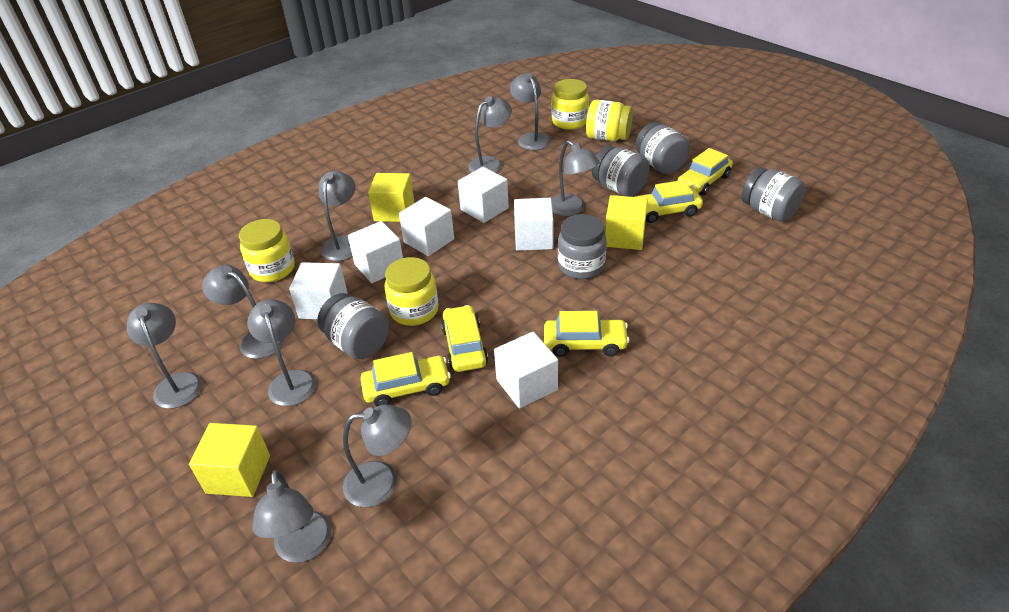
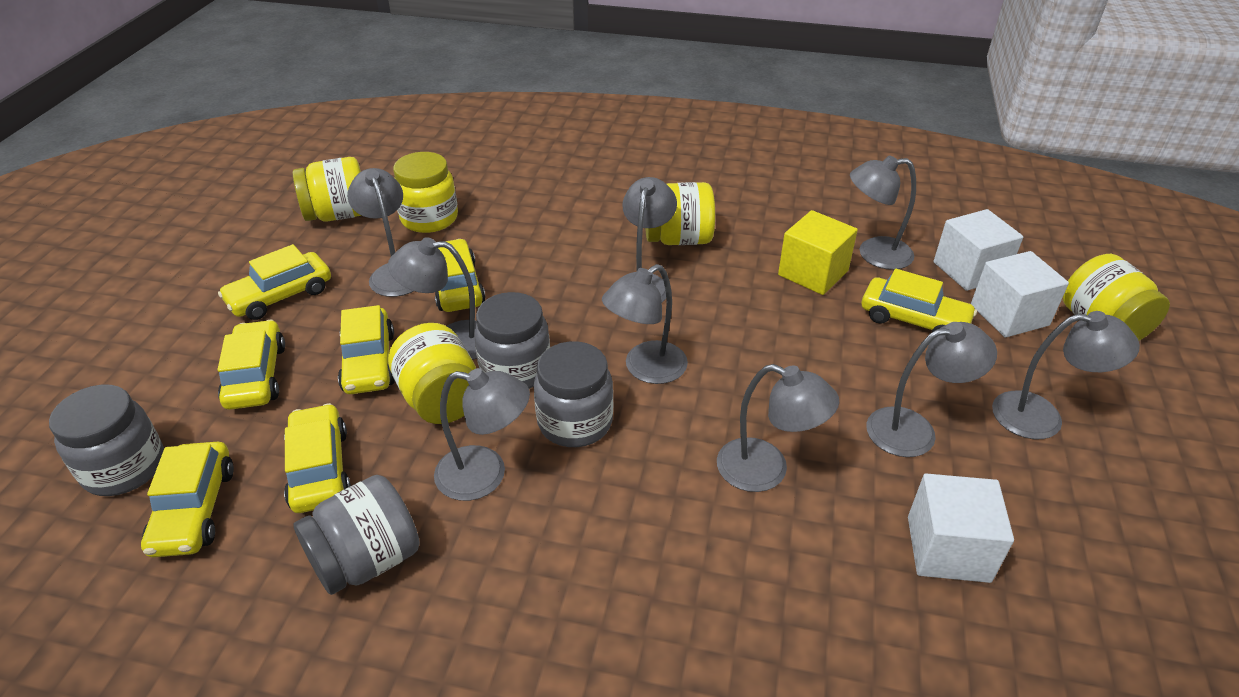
grey jar: 5 -> 4
white cube: 6 -> 3
yellow car: 5 -> 7
yellow cube: 3 -> 1
yellow jar: 4 -> 5

